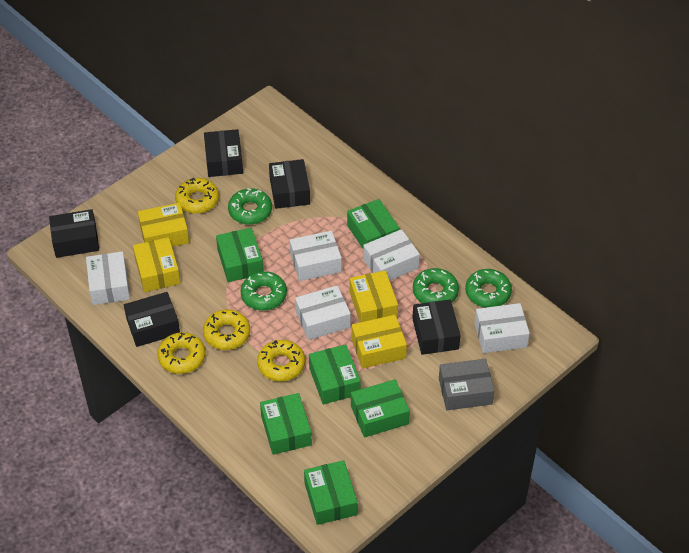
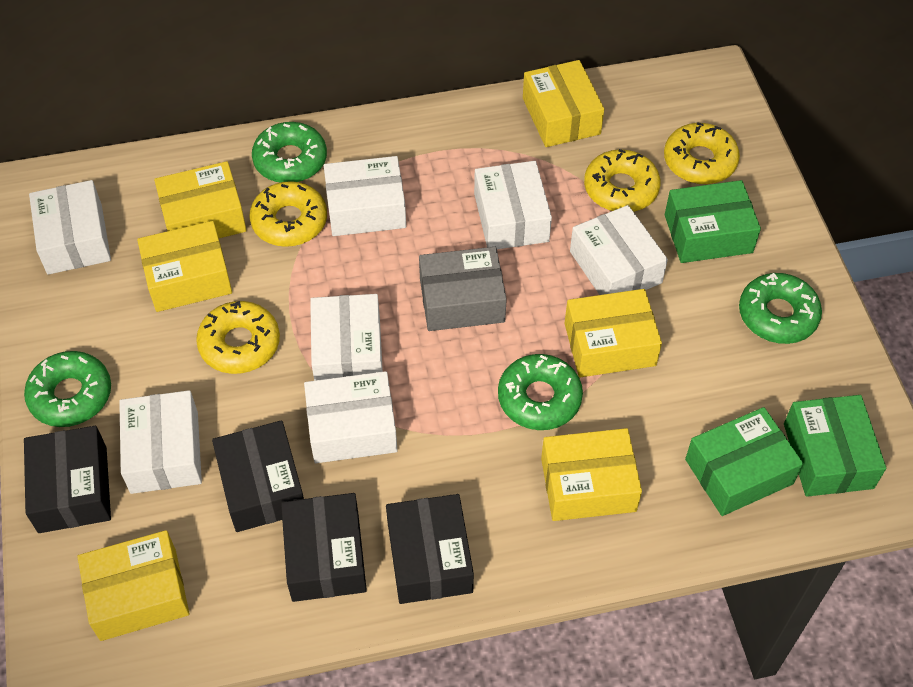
black box: 5 -> 4
green box: 6 -> 3
white box: 5 -> 7
yellow box: 4 -> 6

